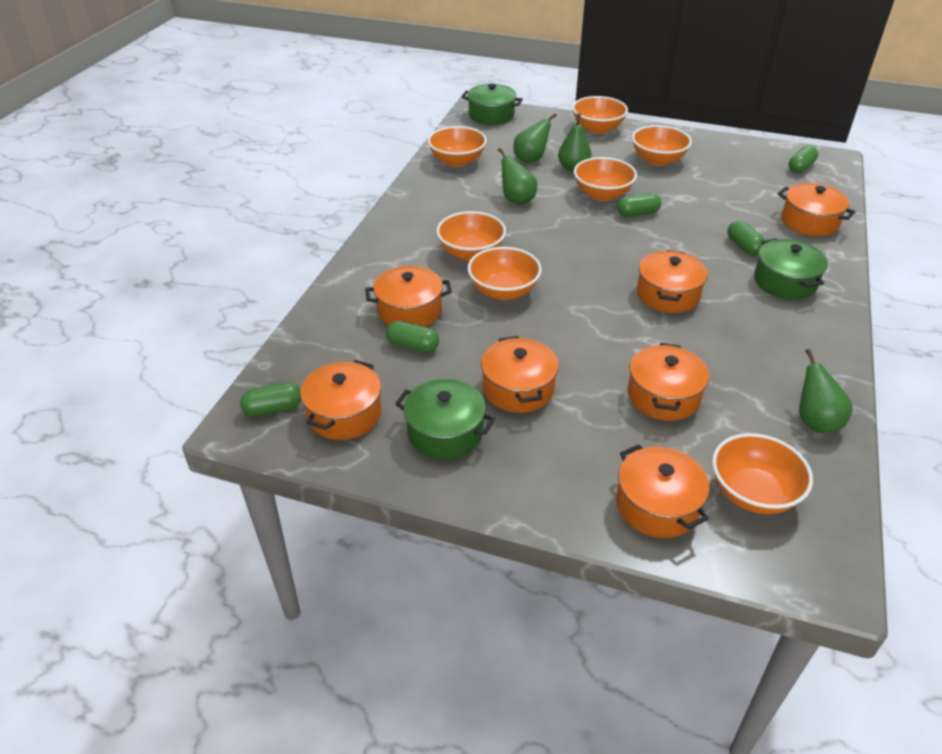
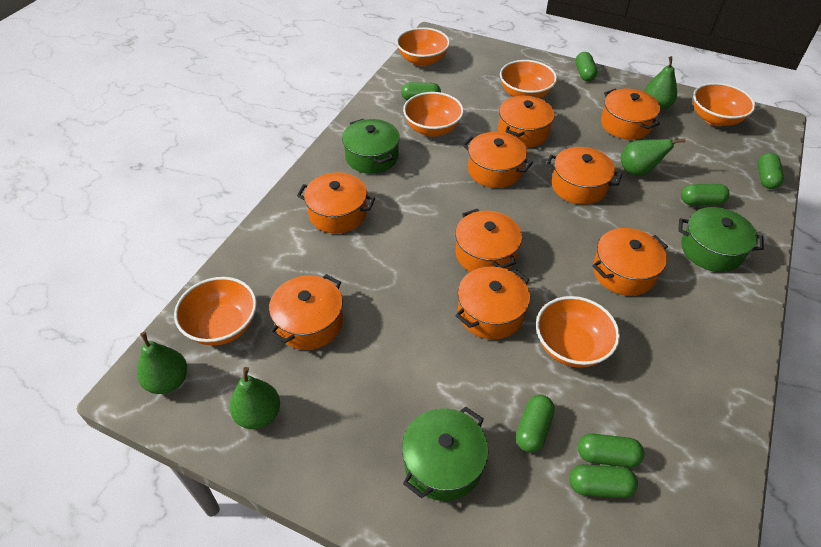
green capsule: 5 -> 7
orange bowl: 7 -> 6
orange pot: 7 -> 9

